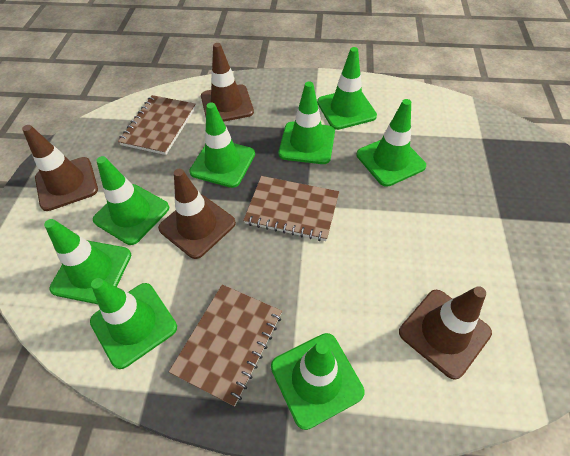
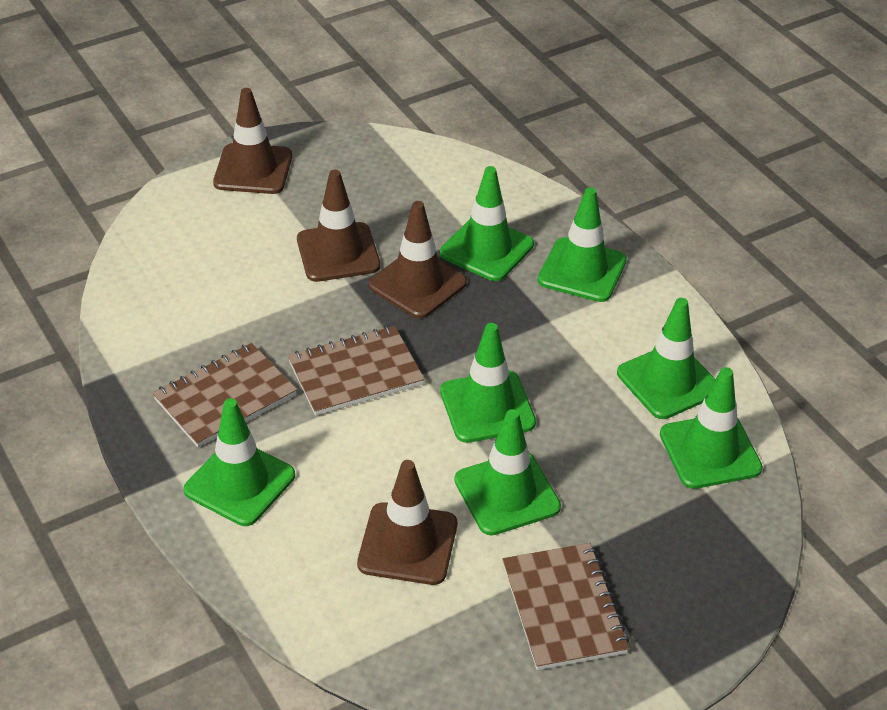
green traffic cone: 8 -> 7

